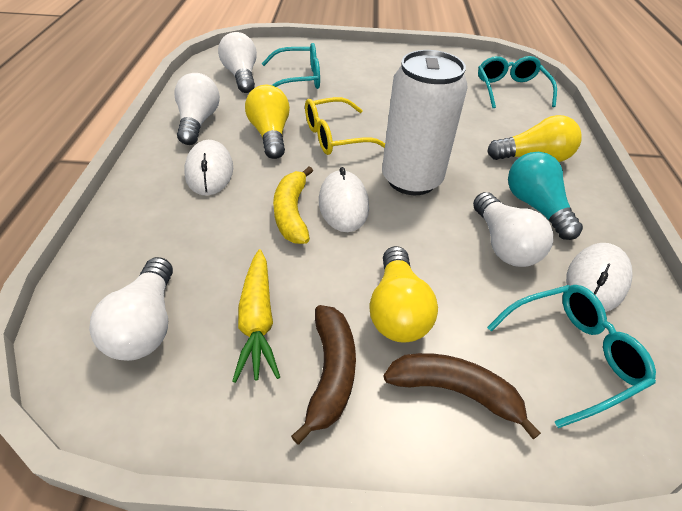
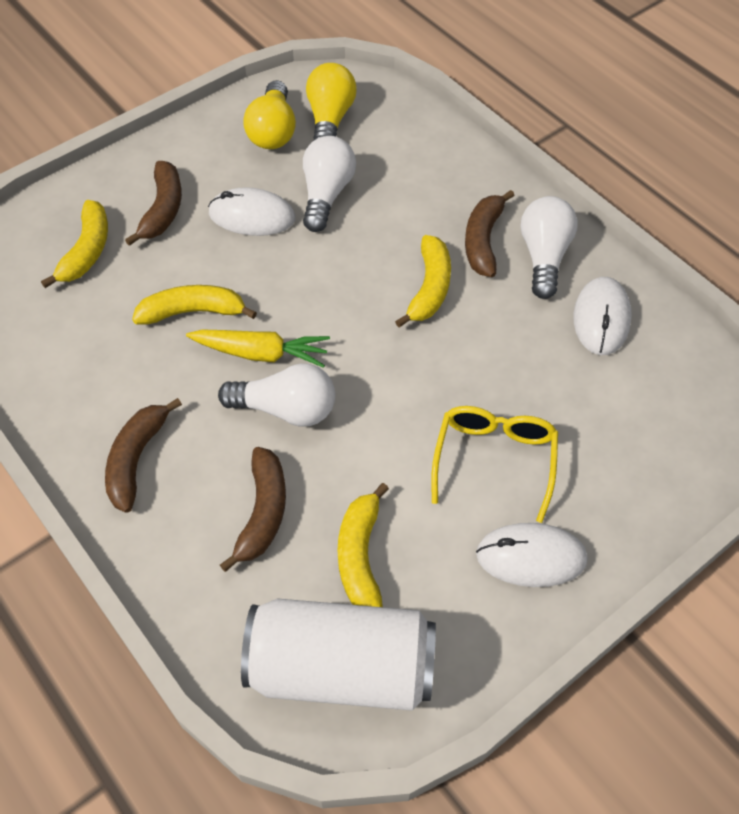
brown banana: 2 -> 4
turquoise glasses: 3 -> 0
turquoise light bulb: 1 -> 0
white light bulb: 4 -> 3
yellow banana: 1 -> 4
yellow light bulb: 3 -> 2

